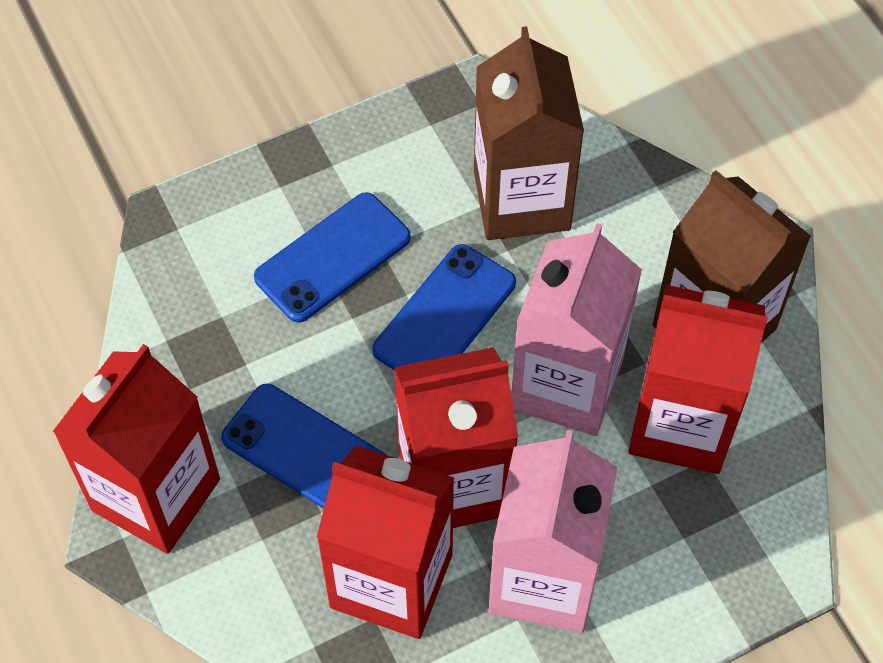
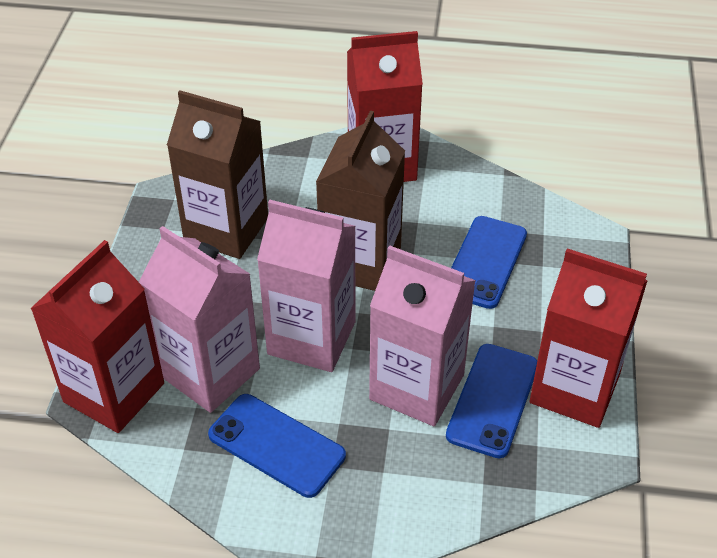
pink carton: 2 -> 3
red carton: 4 -> 3

